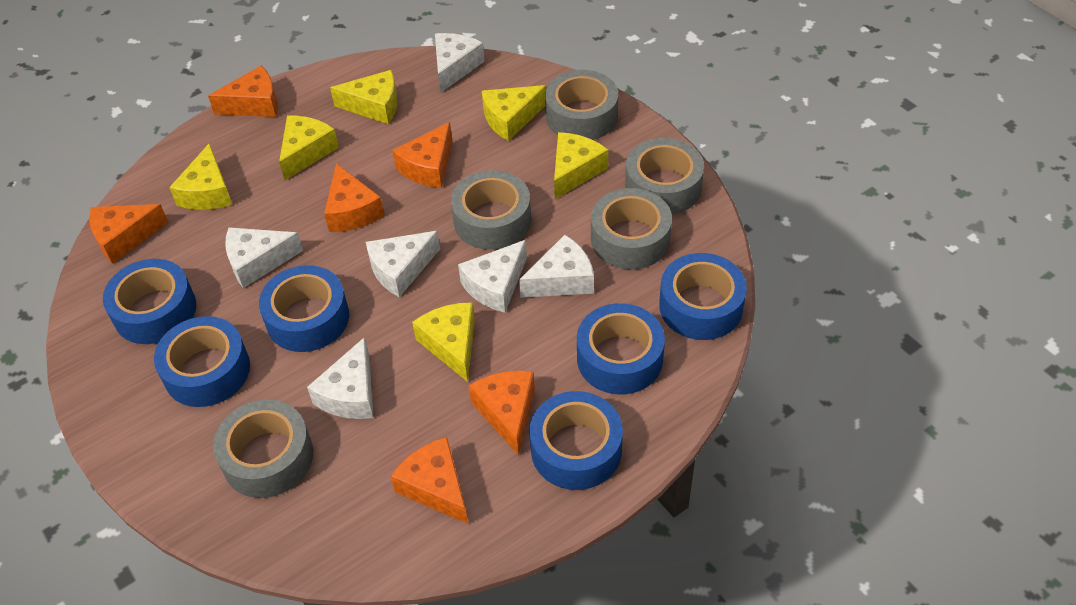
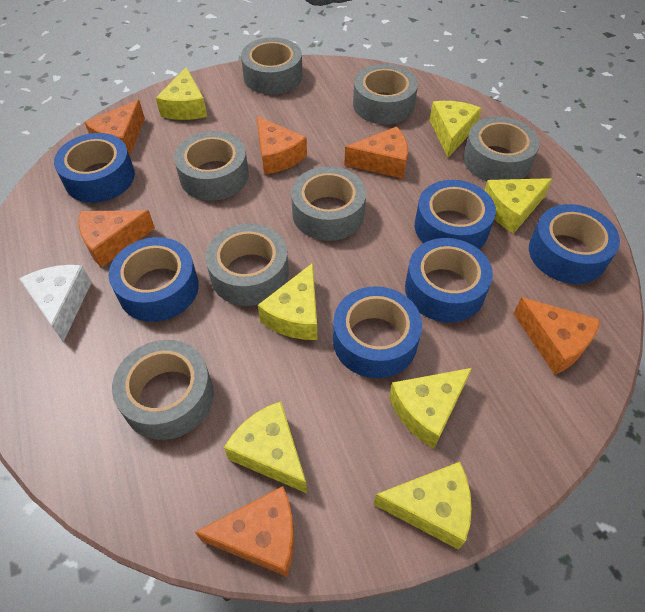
grey tape: 5 -> 7
white cheese: 6 -> 1
yellow cheese: 6 -> 7

